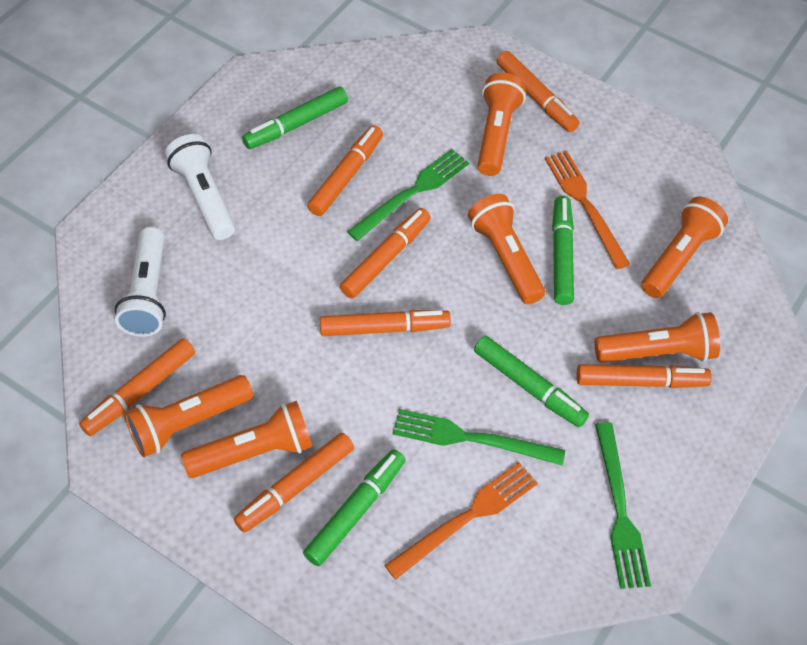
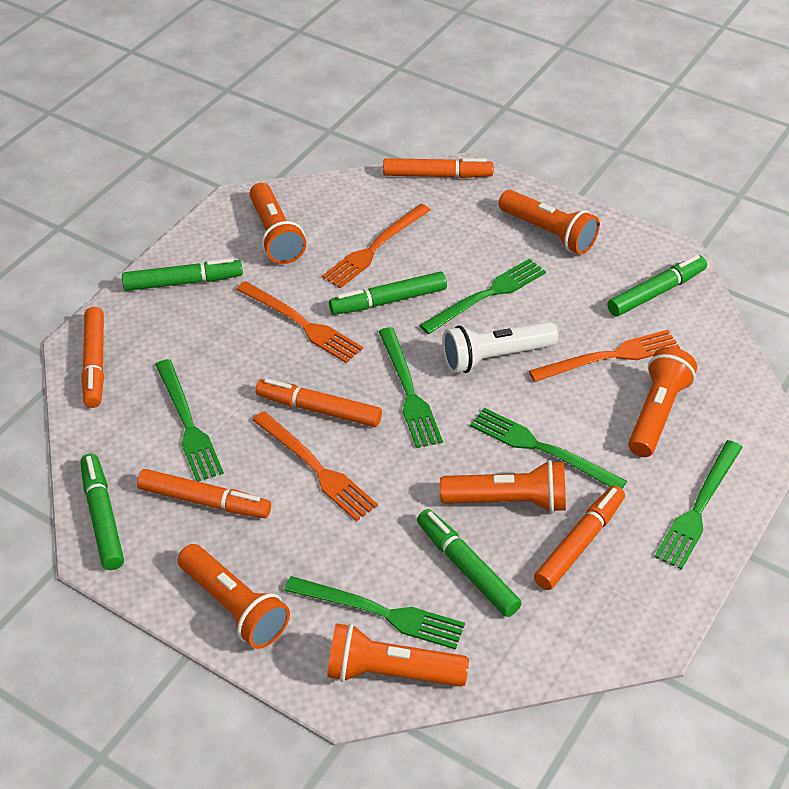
green fork: 3 -> 6
green marker: 4 -> 5
orange fork: 2 -> 4
orange marker: 7 -> 5
white flashlight: 2 -> 1

